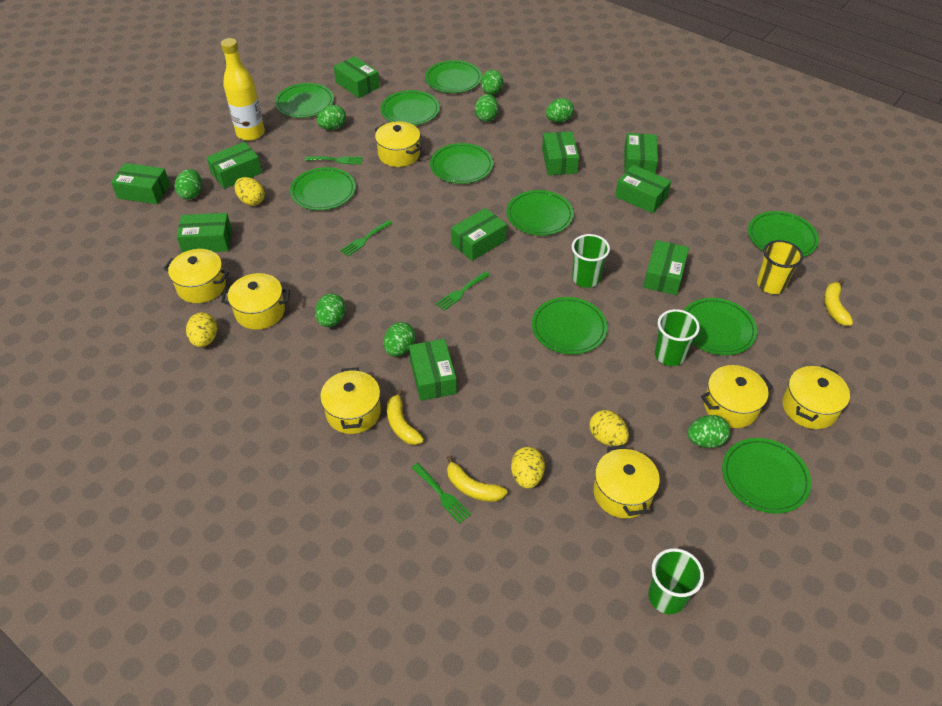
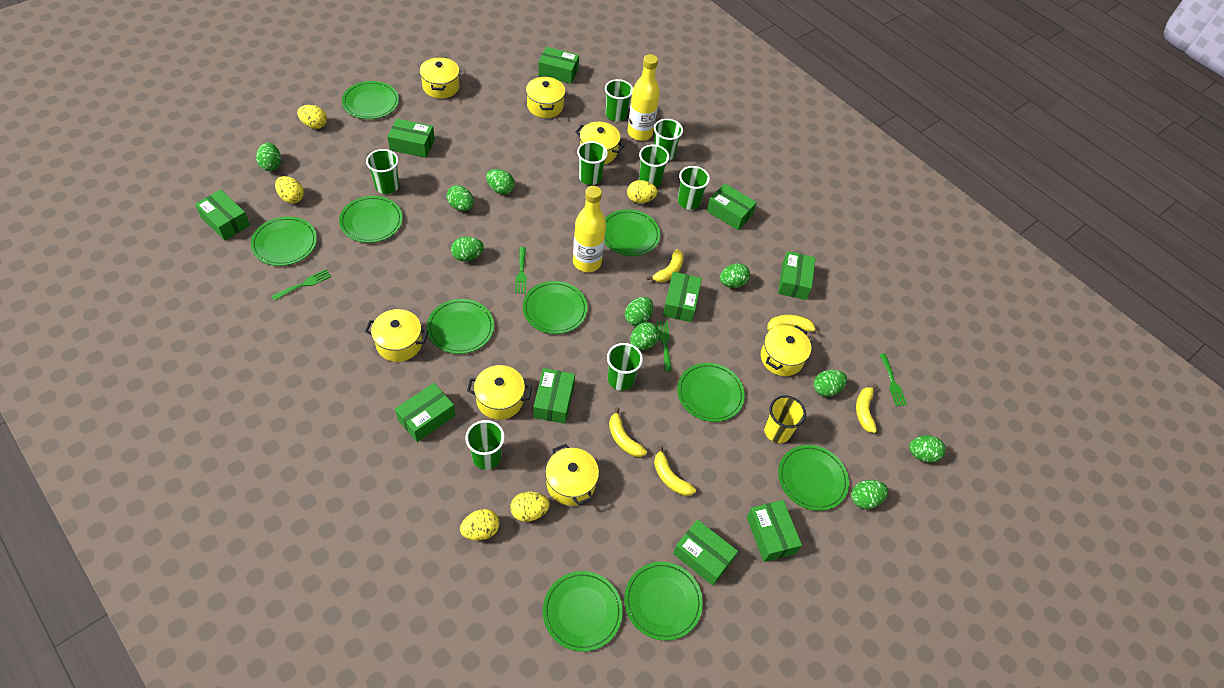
green cup: 3 -> 8
green egg: 8 -> 10
yellow banana: 3 -> 5
yellow bottle: 1 -> 2
yellow egg: 4 -> 5

